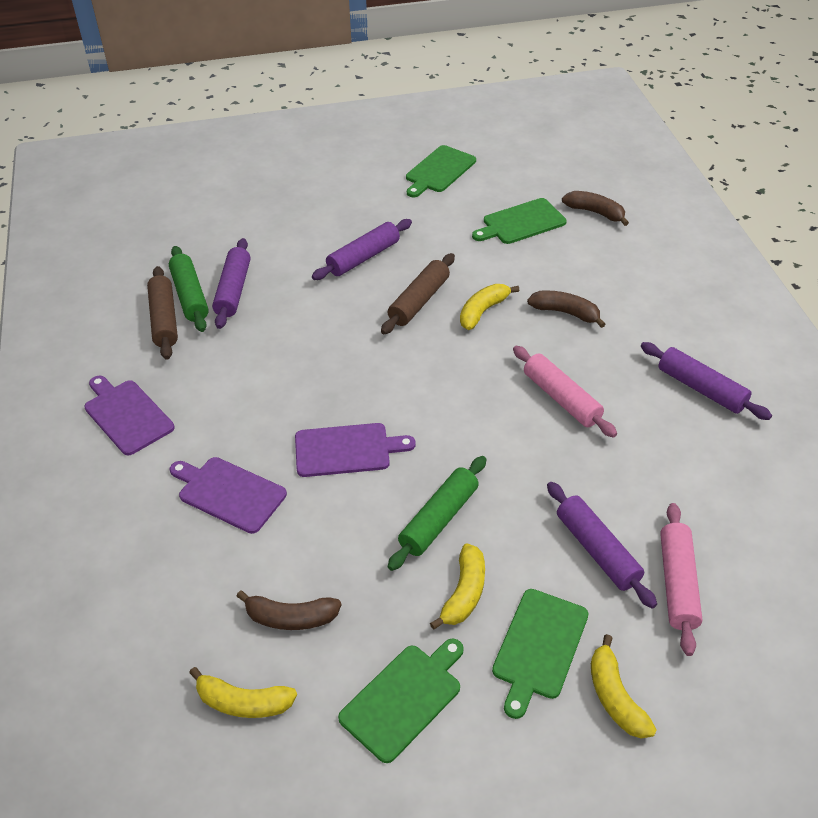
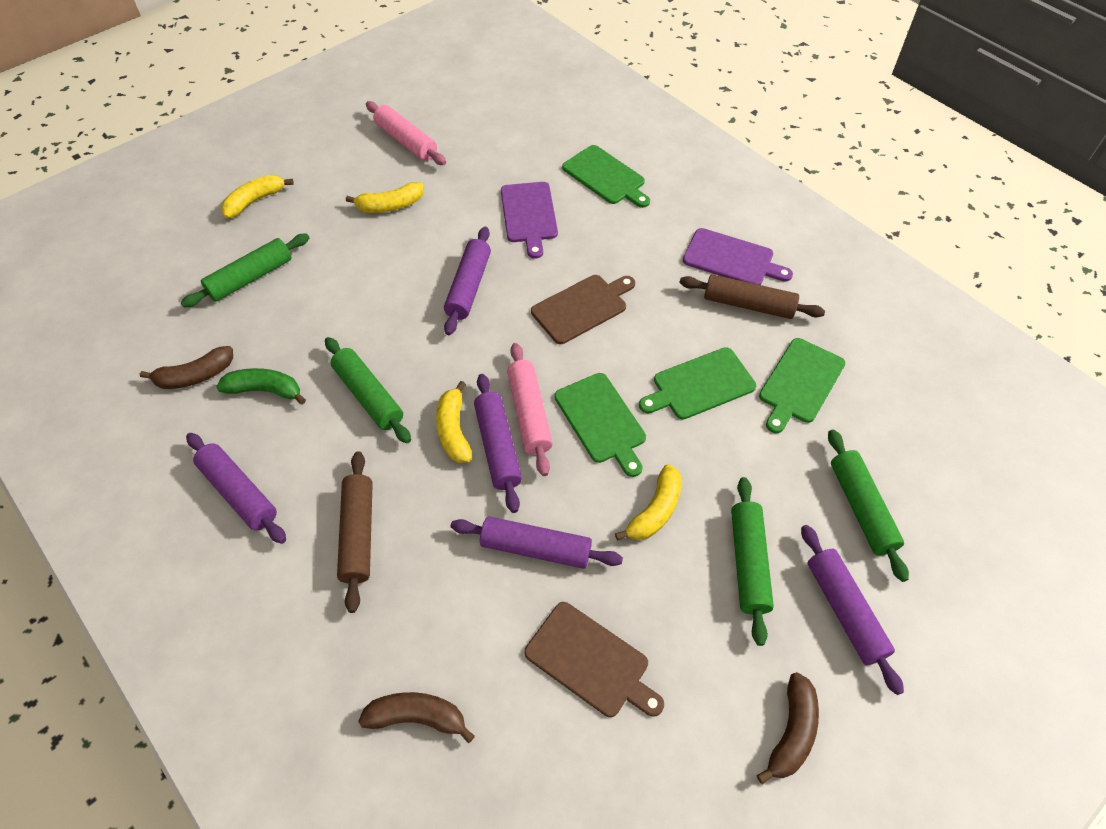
brown cutting board: 0 -> 2
green banana: 0 -> 1
green rolling pin: 2 -> 4
purple cutting board: 3 -> 2
purple rolling pin: 4 -> 5

